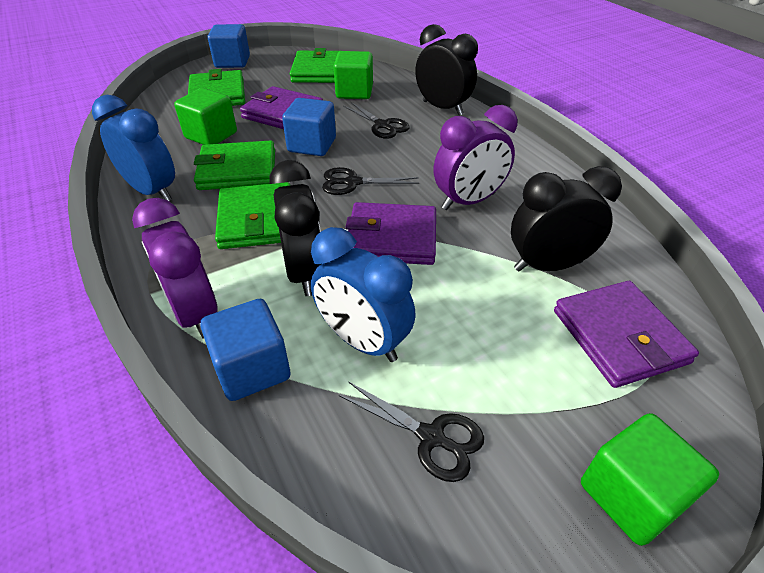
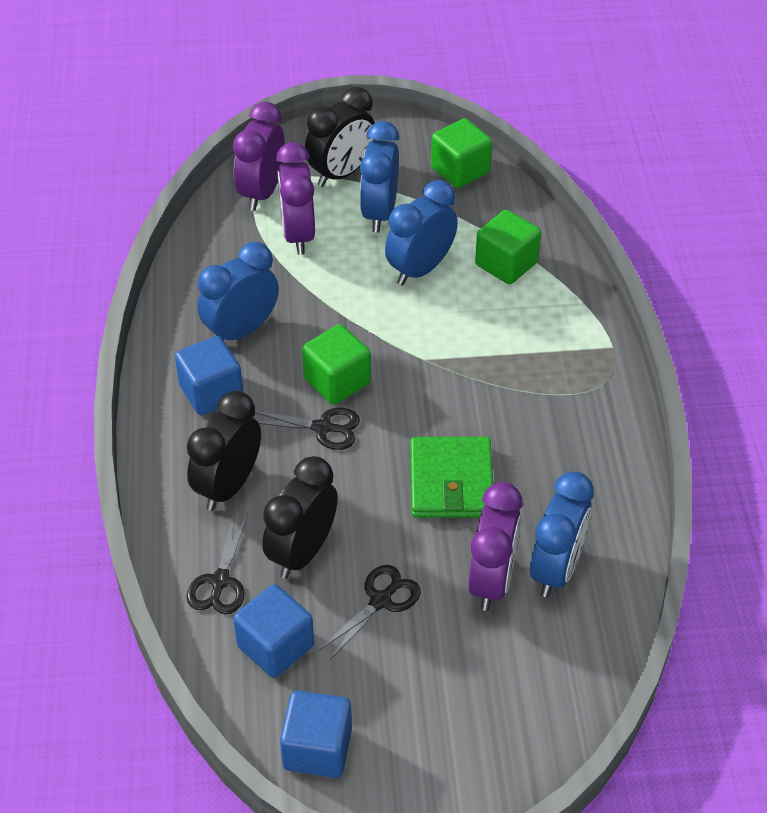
blue clock: 2 -> 4
green wallet: 4 -> 1
purple clock: 2 -> 3
purple wallet: 3 -> 0

